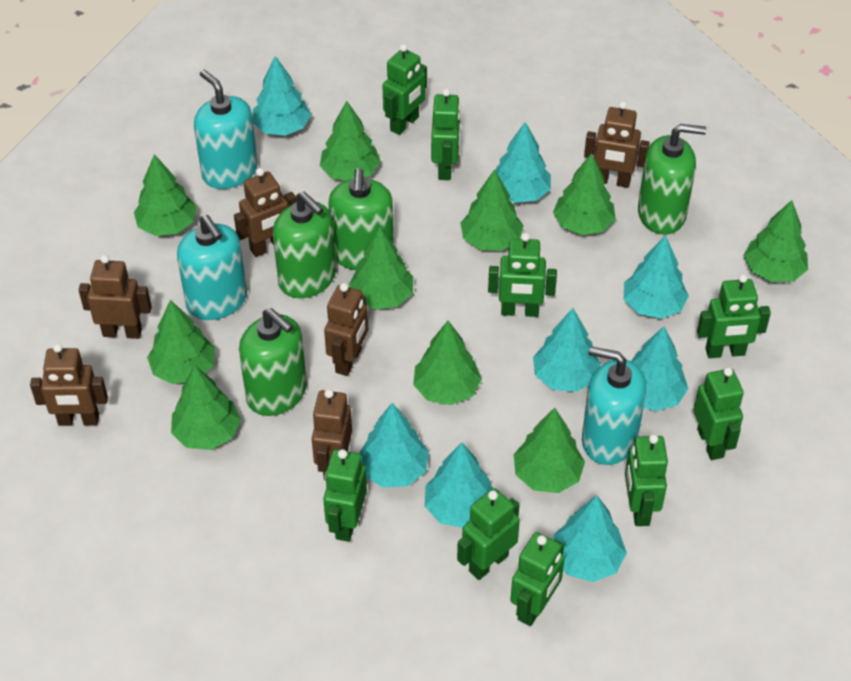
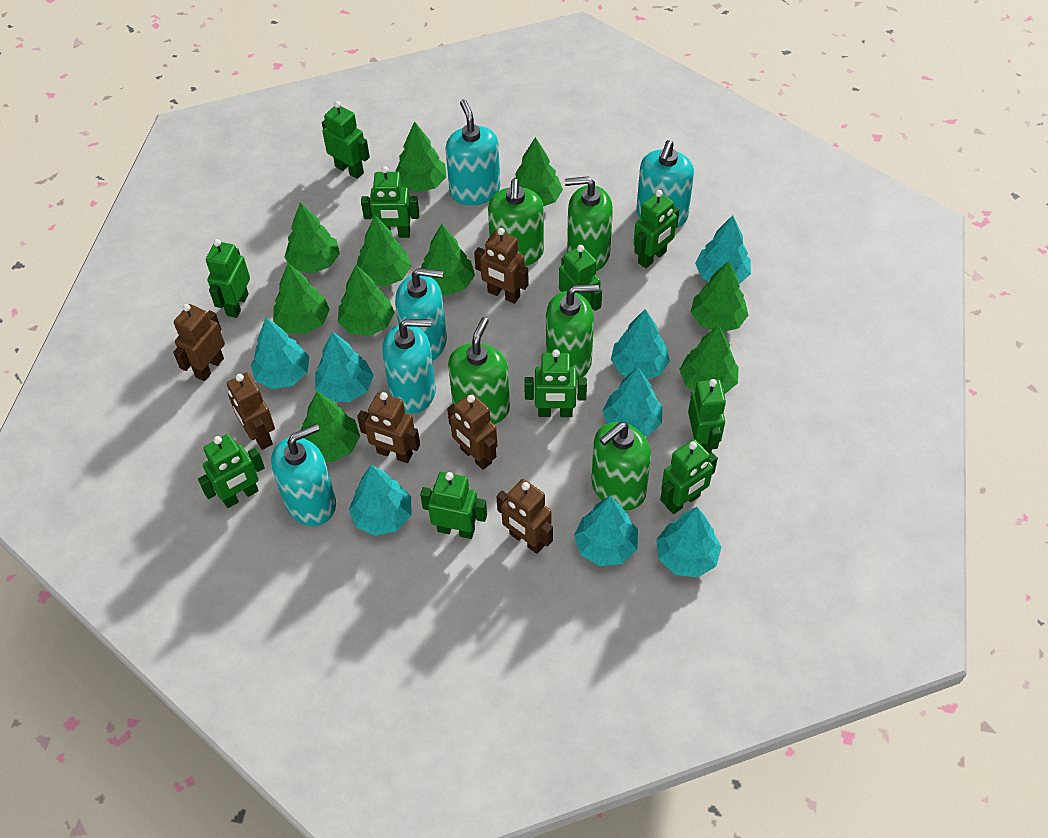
green robot: 9 -> 10
green soap dispenser: 4 -> 5
turquoise soap dispenser: 3 -> 5

